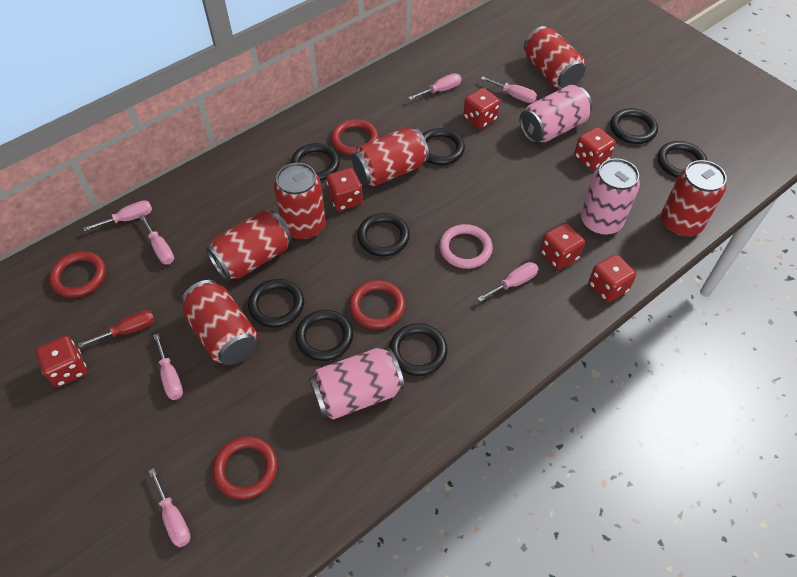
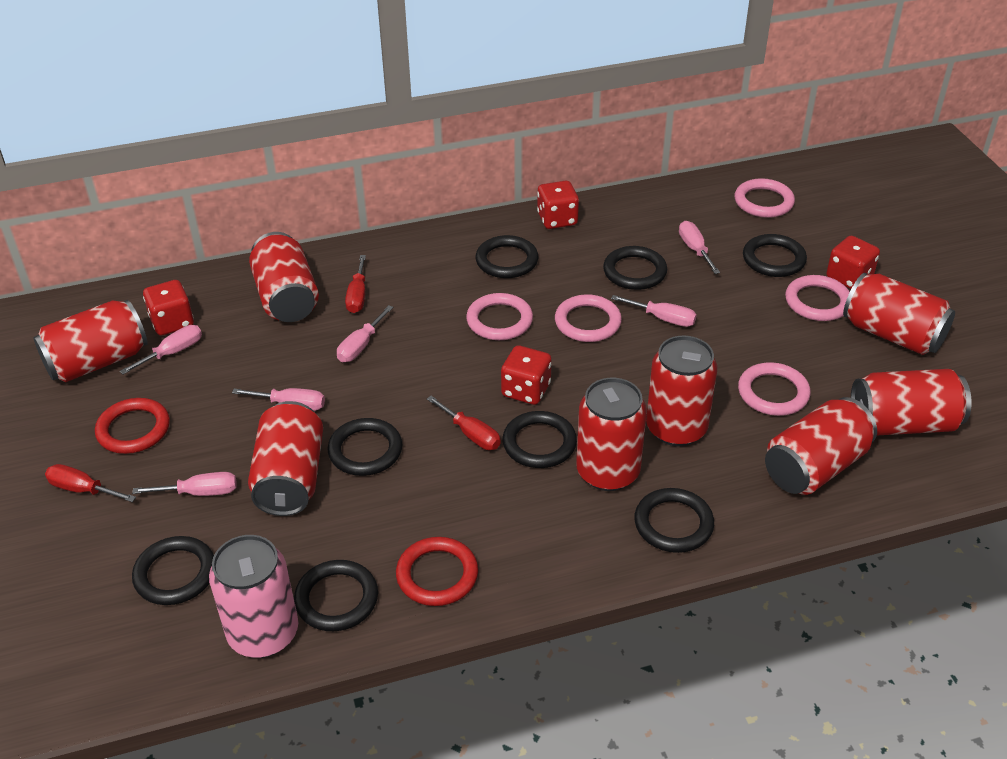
pink can: 3 -> 1
pink ring: 1 -> 5
pink screwdriver: 7 -> 6
red can: 6 -> 8
red dice: 6 -> 4
red ring: 4 -> 2
red screwdriver: 1 -> 3

